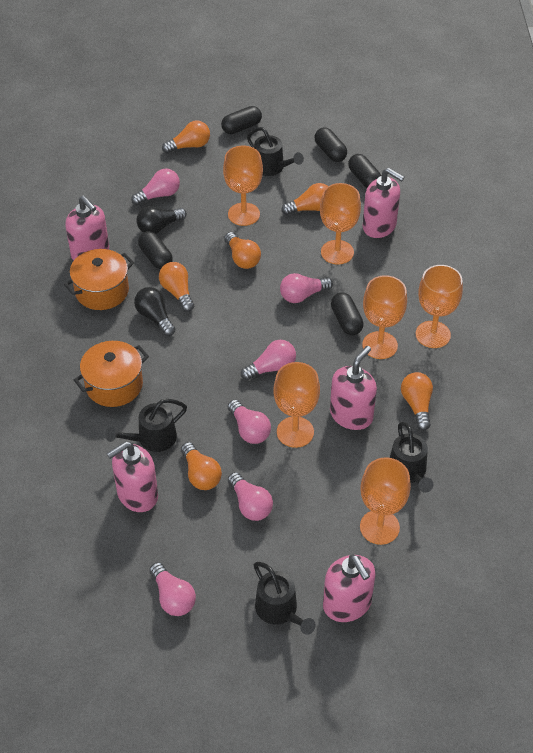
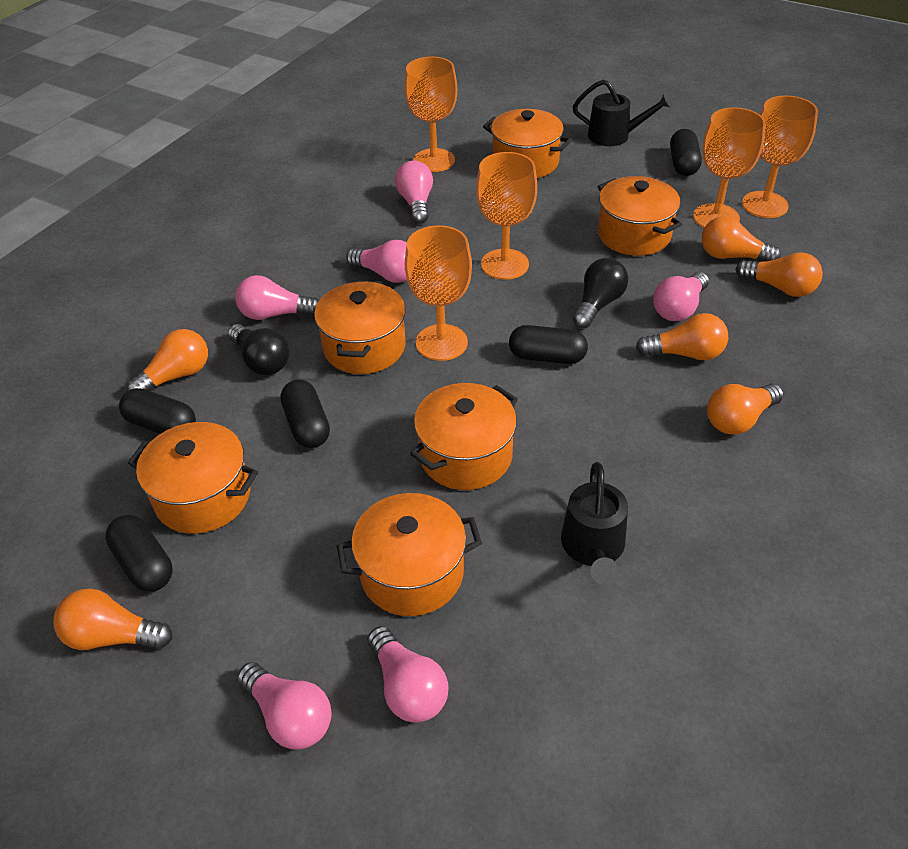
black watering can: 4 -> 2
orange goblet: 6 -> 5
orange pot: 2 -> 6
pink soap dispenser: 5 -> 0

